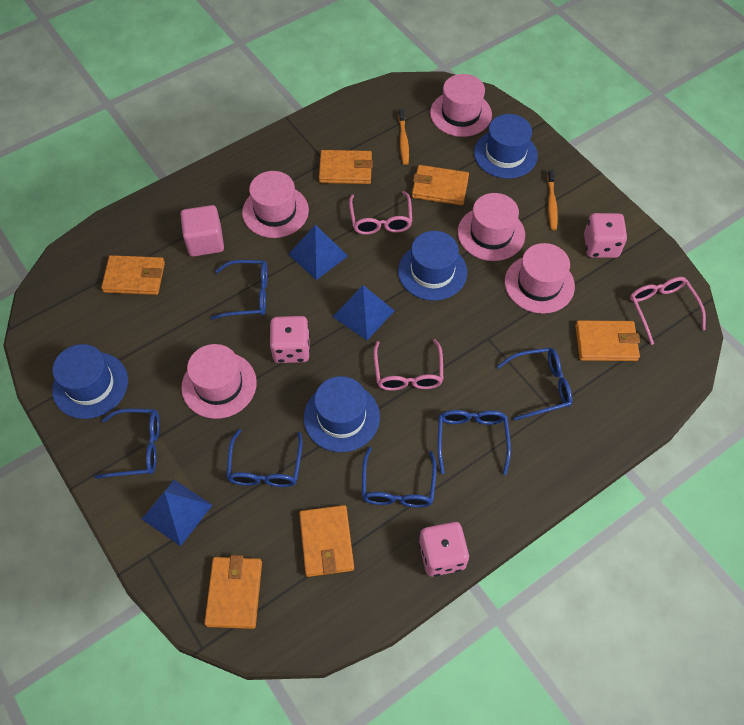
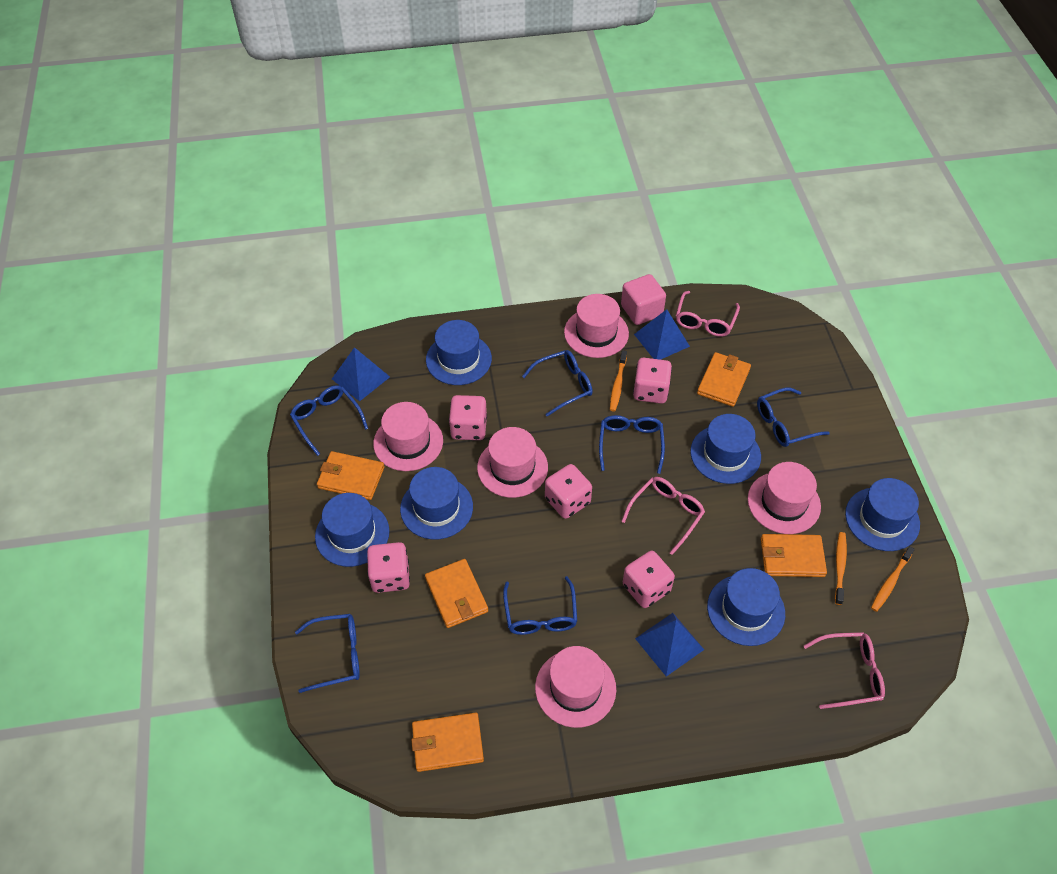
blue hat: 4 -> 6
orange toothbrush: 2 -> 3
orange wallet: 6 -> 5
pink dice: 3 -> 5

